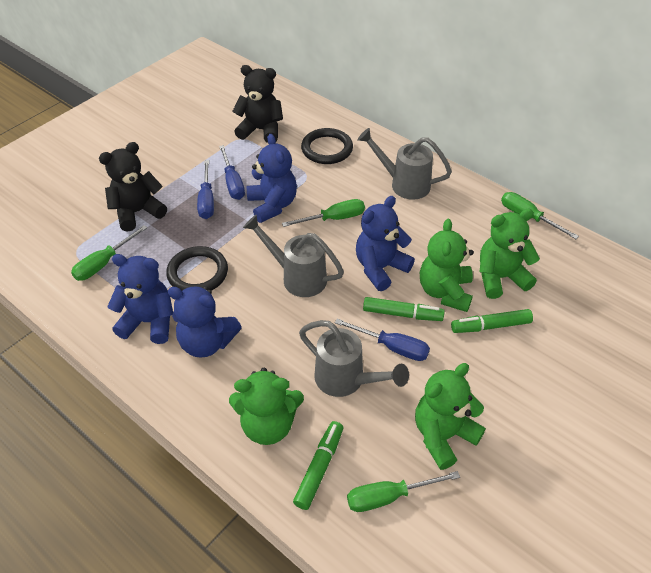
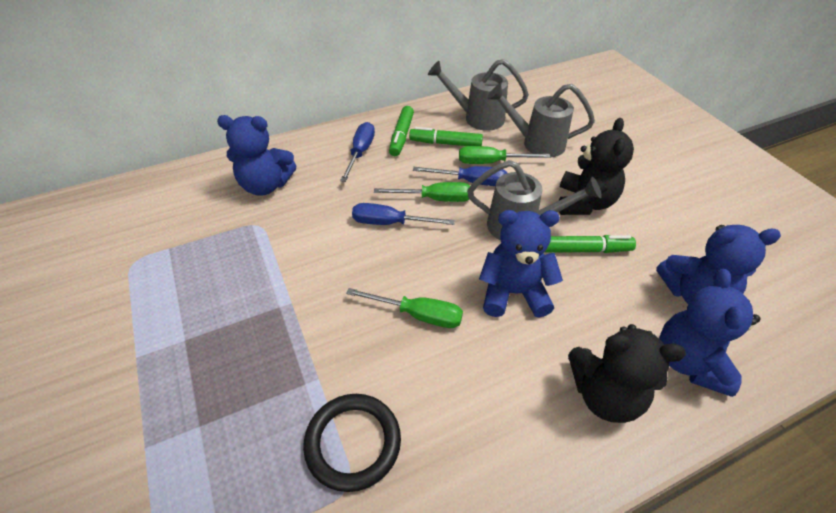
black ring: 2 -> 1
green screwdriver: 4 -> 3
green teddy bear: 4 -> 0

